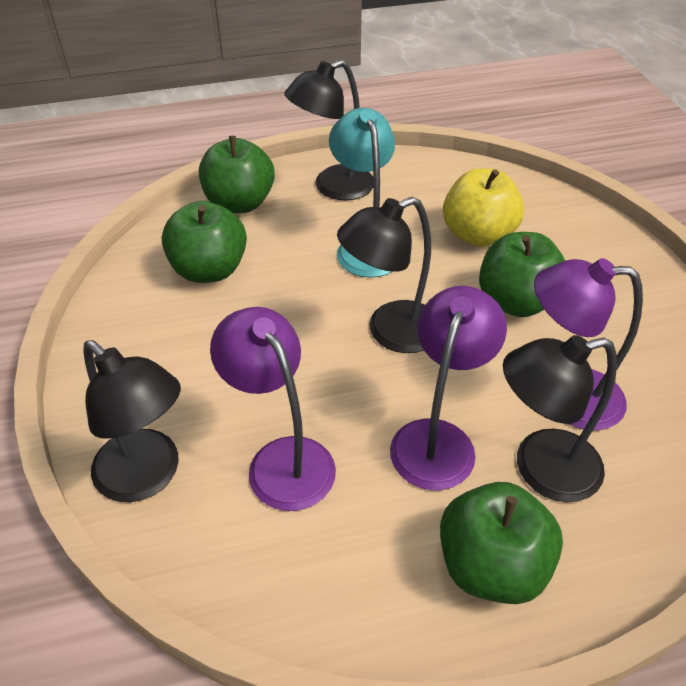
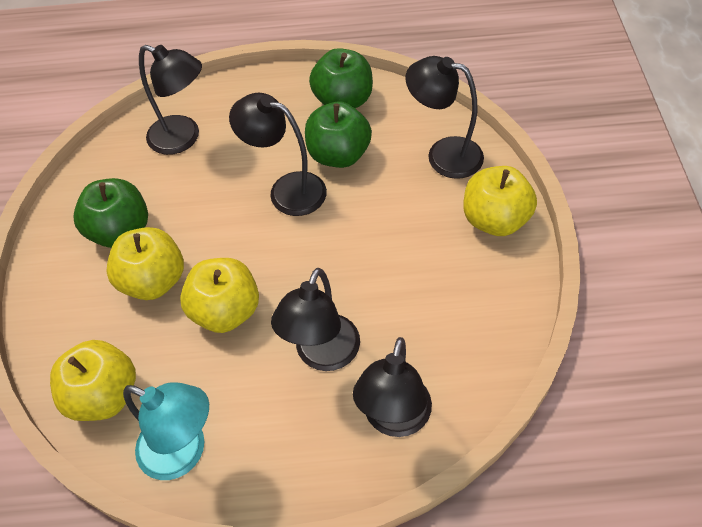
black lamp: 4 -> 5
green apple: 4 -> 3
purple lamp: 3 -> 0
yellow apple: 1 -> 4

